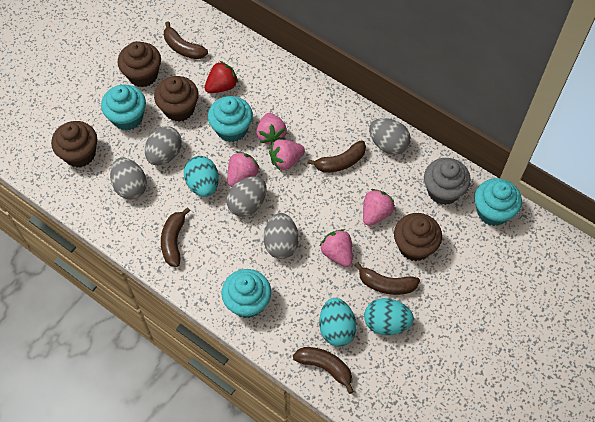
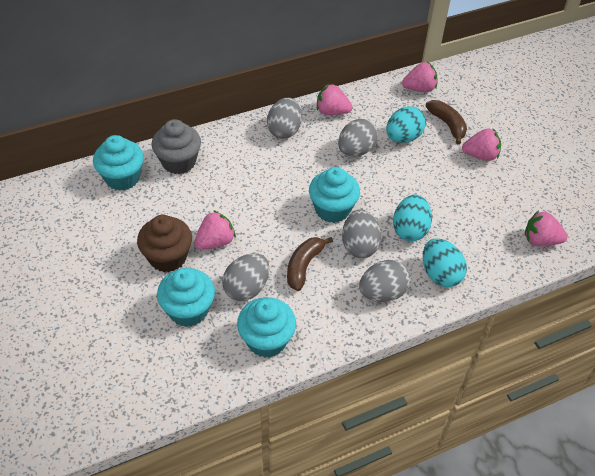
brown banana: 5 -> 2
brown cupcake: 4 -> 1
red strawberry: 1 -> 0

